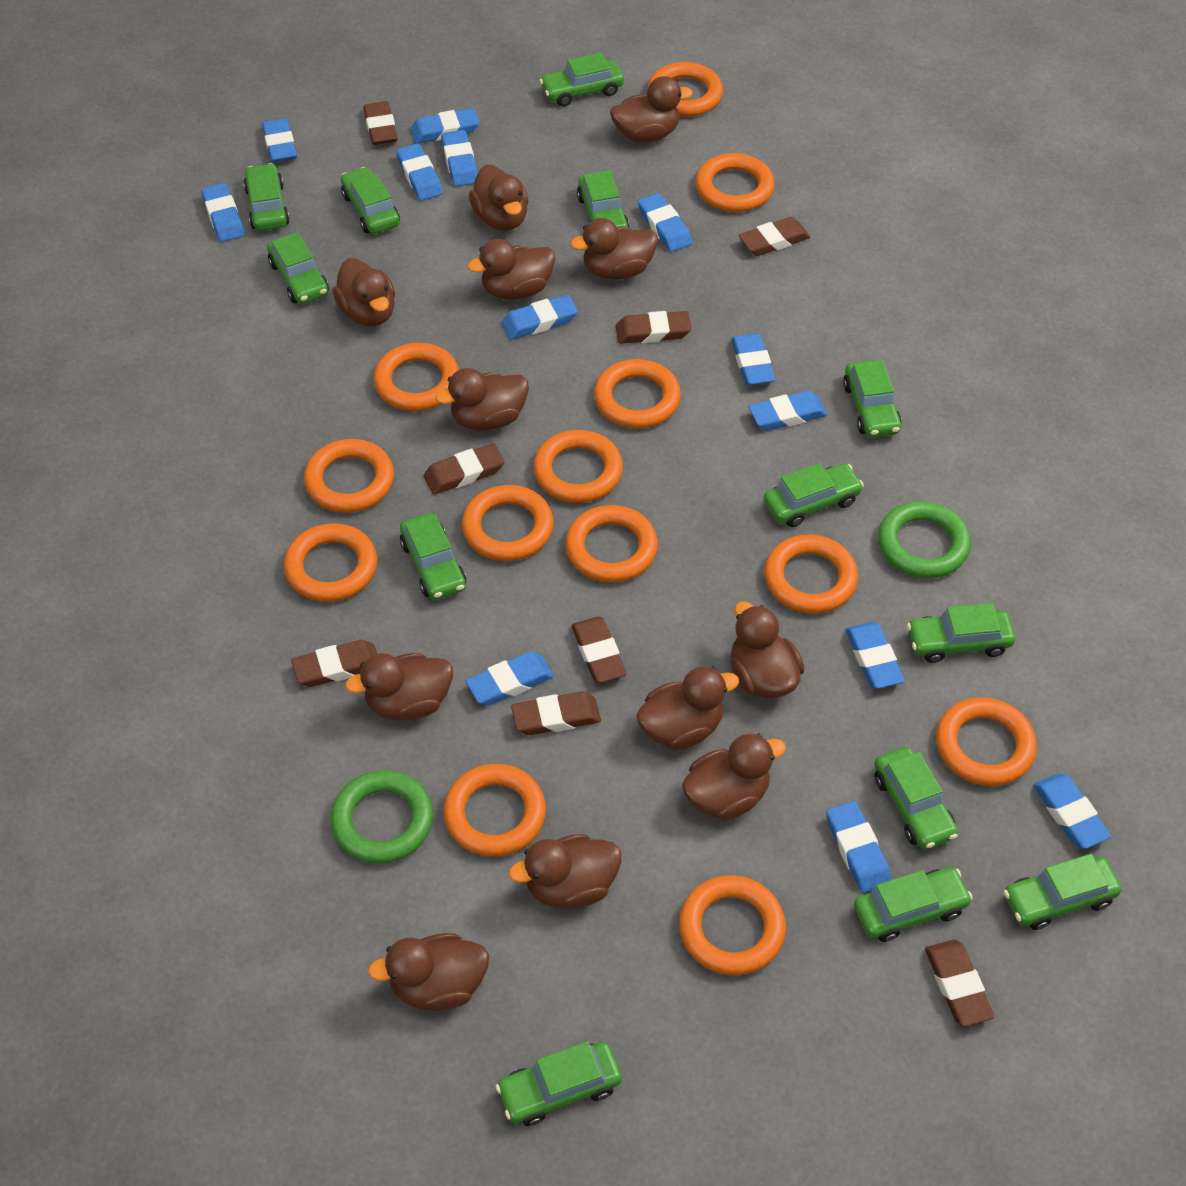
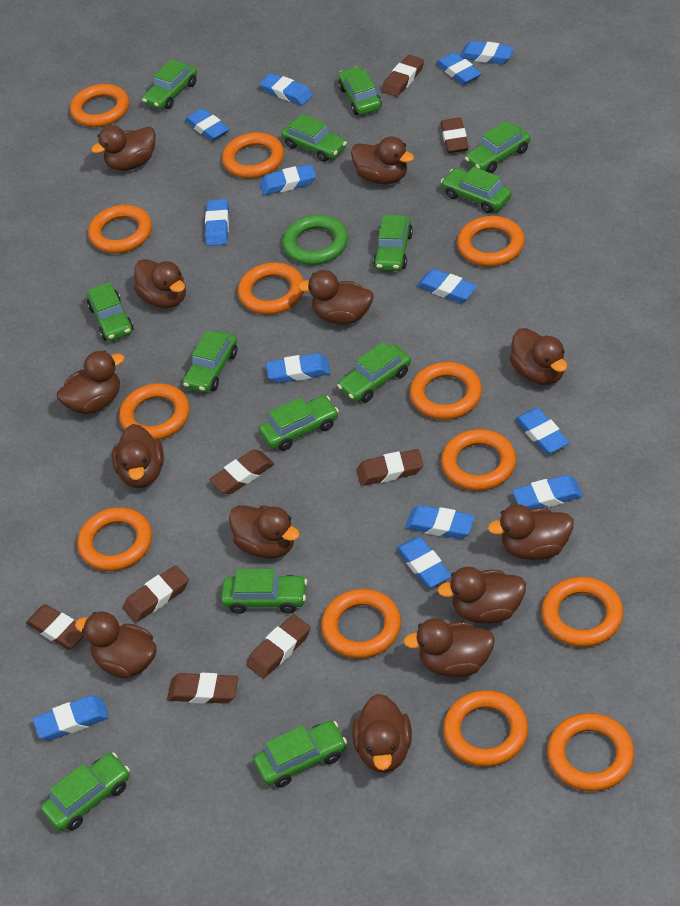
brown duck: 12 -> 13
green ring: 2 -> 1

